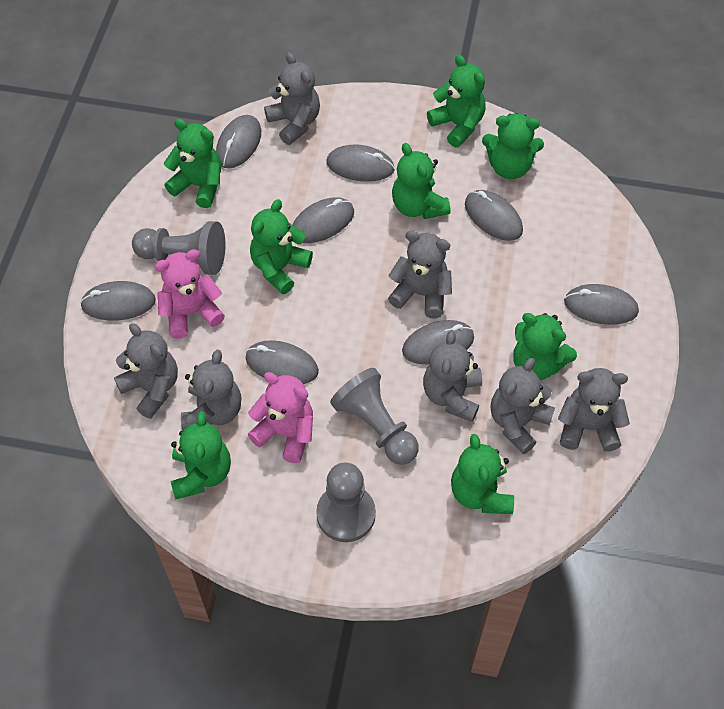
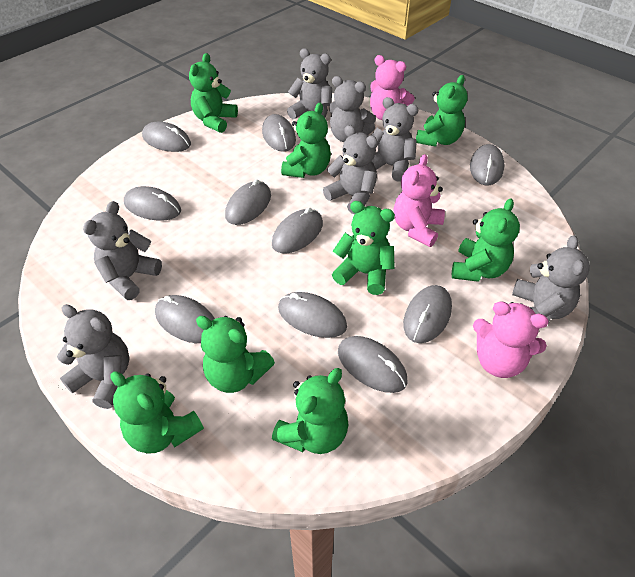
grey mouse: 8 -> 10
grey pawn: 3 -> 0
pink teddy bear: 2 -> 3

